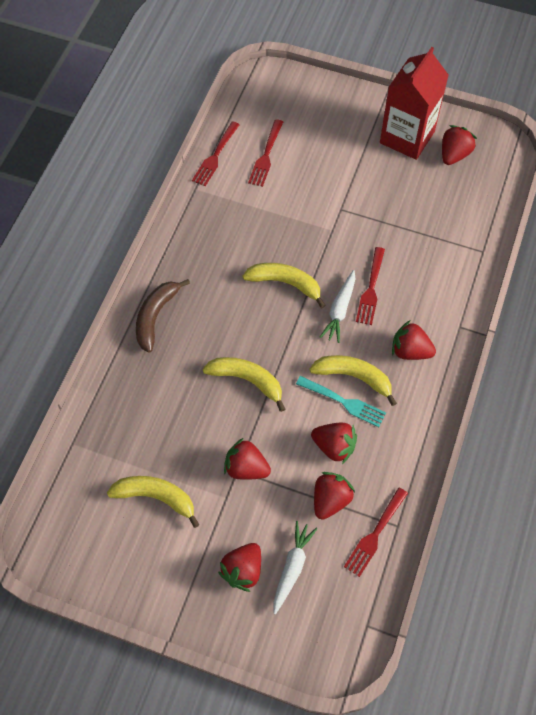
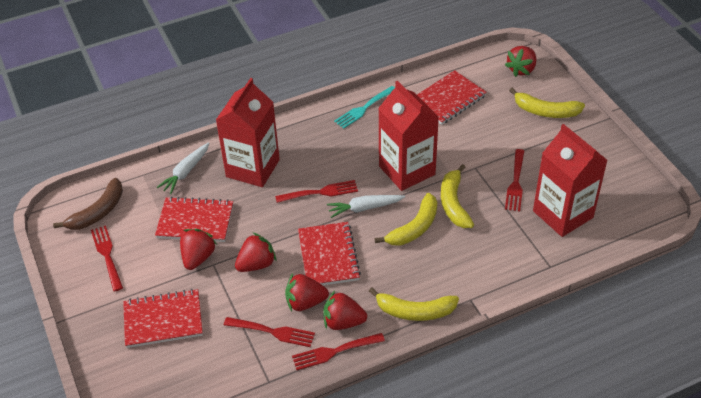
red carton: 1 -> 3
red fork: 4 -> 5
red notebook: 0 -> 4
red strawberry: 6 -> 5

